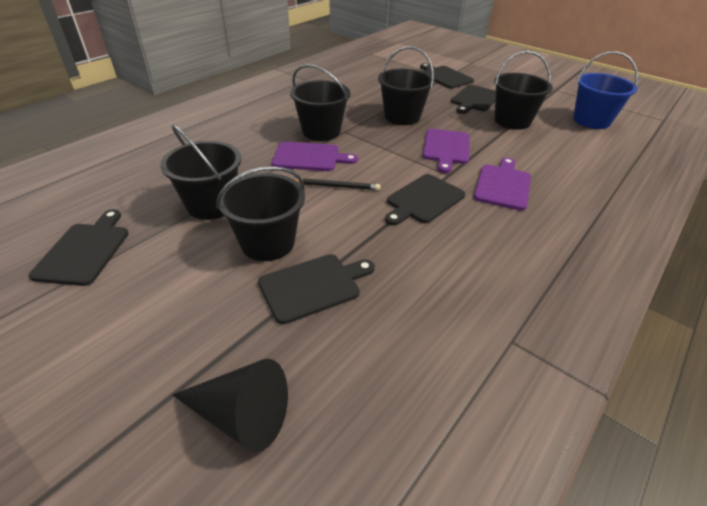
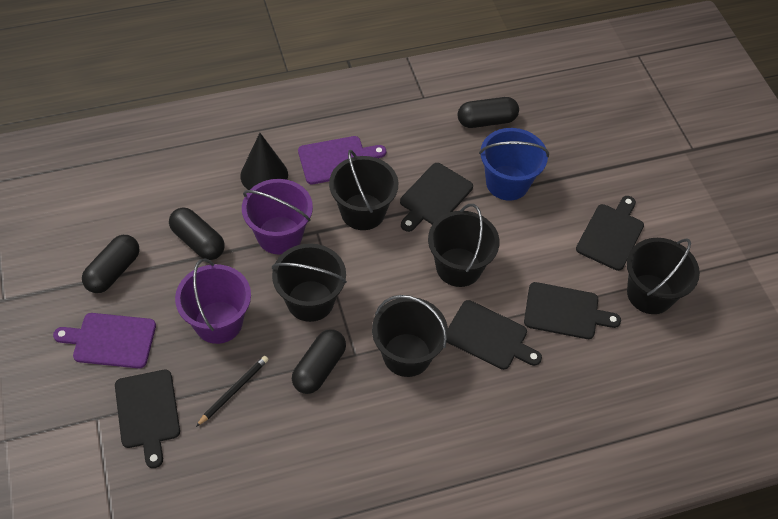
black capsule: 0 -> 4
purple bucket: 0 -> 2
purple cutting board: 3 -> 2

